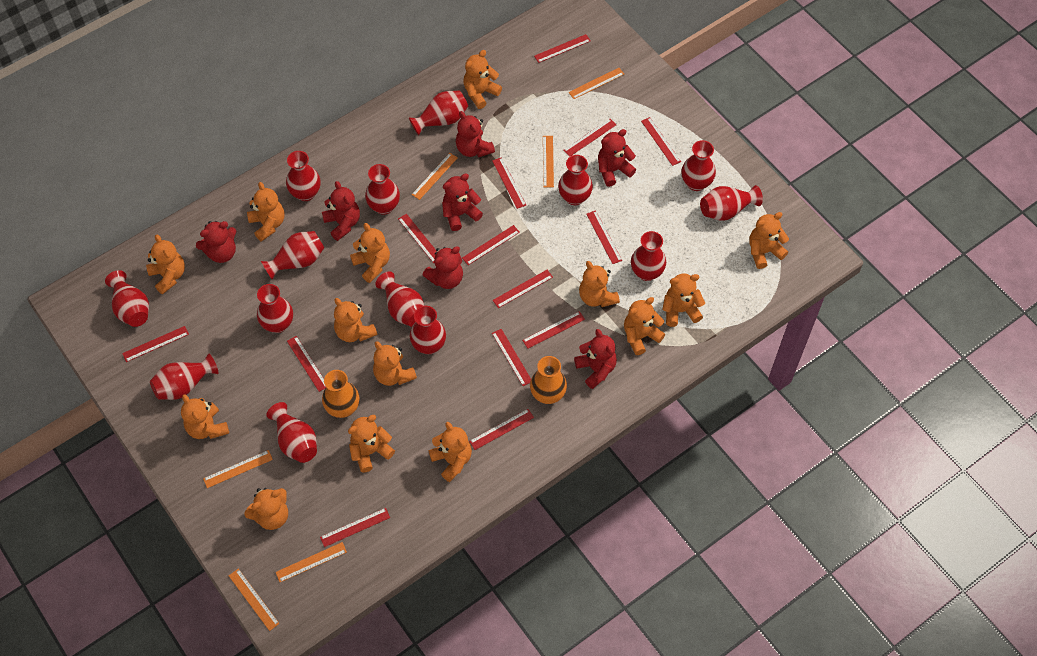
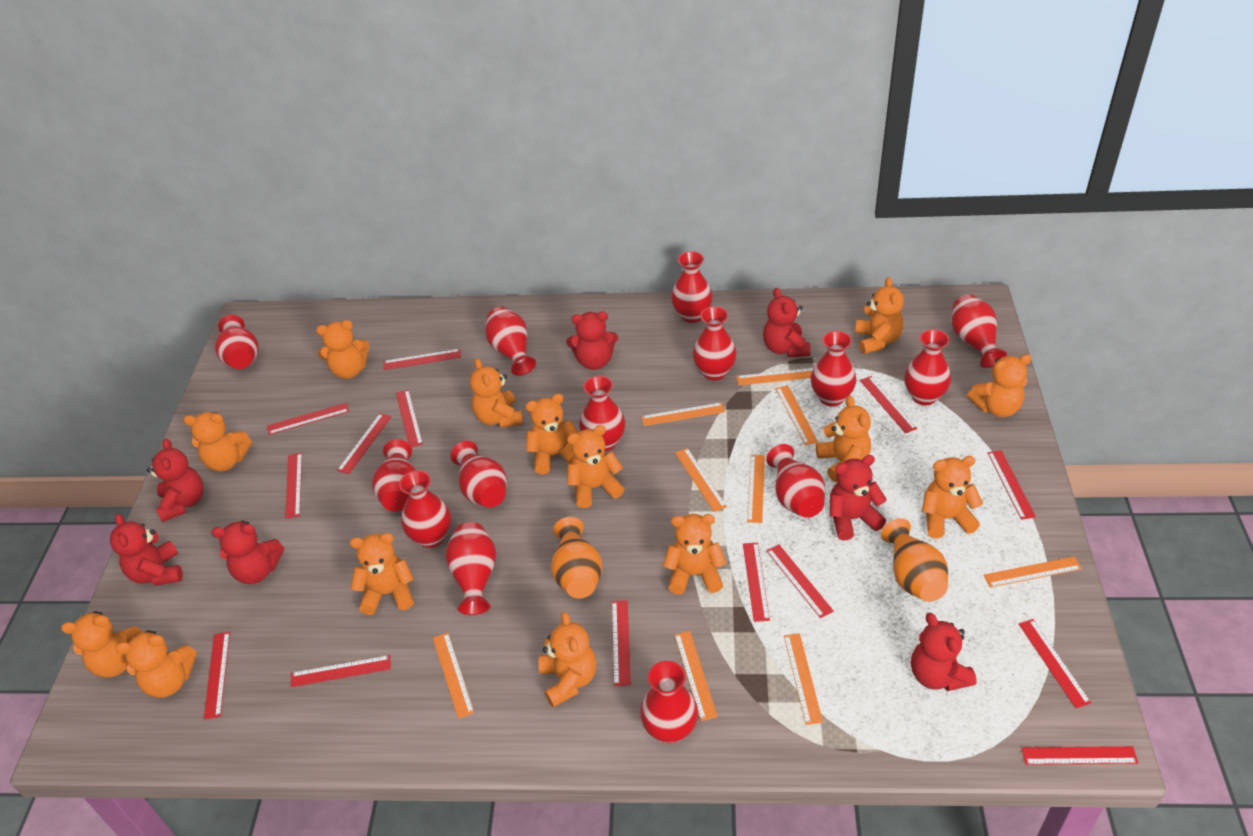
orange ruler: 6 -> 9

